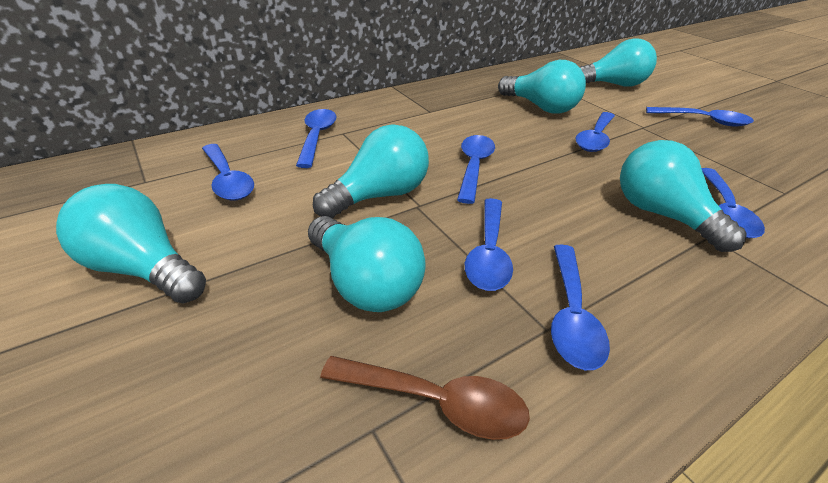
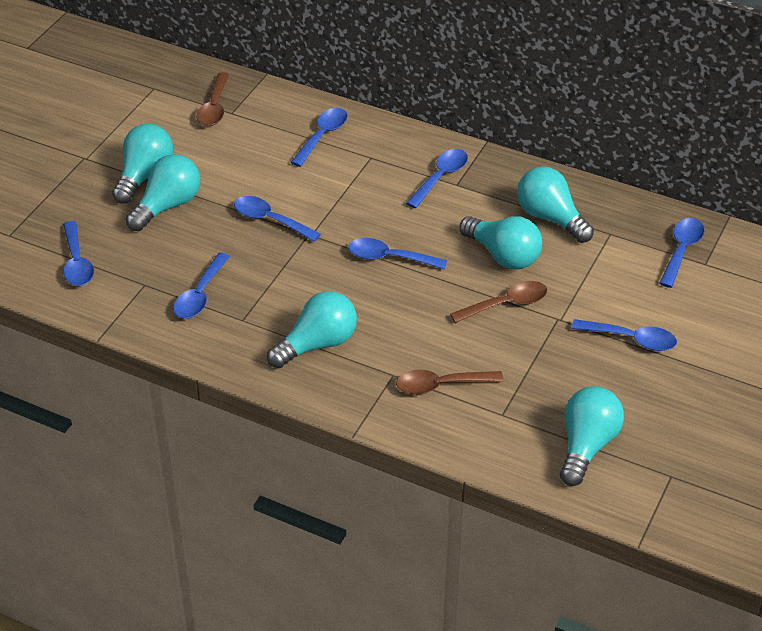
brown spoon: 1 -> 3

